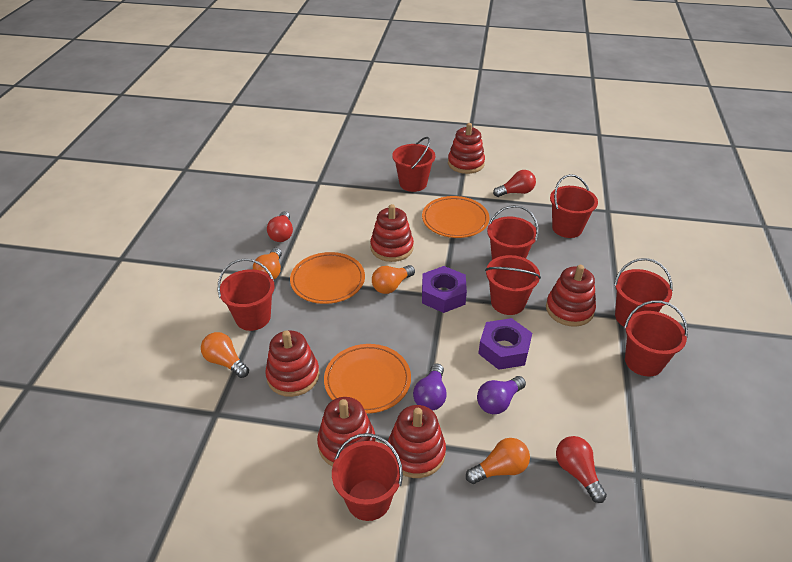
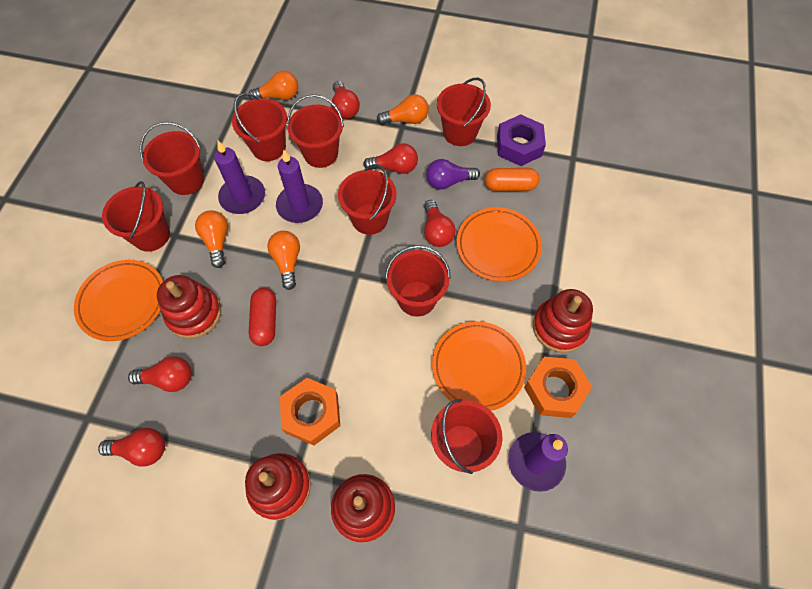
orange capsule: 0 -> 1
orange nut: 0 -> 2
purple candle: 0 -> 3
purple light bulb: 2 -> 1
purple nut: 2 -> 1
red capsule: 0 -> 1
red light bulb: 3 -> 5
red stacking toy: 6 -> 4

